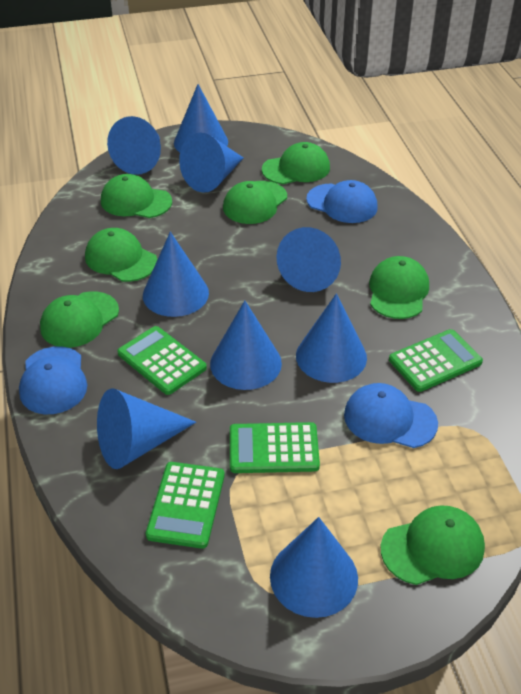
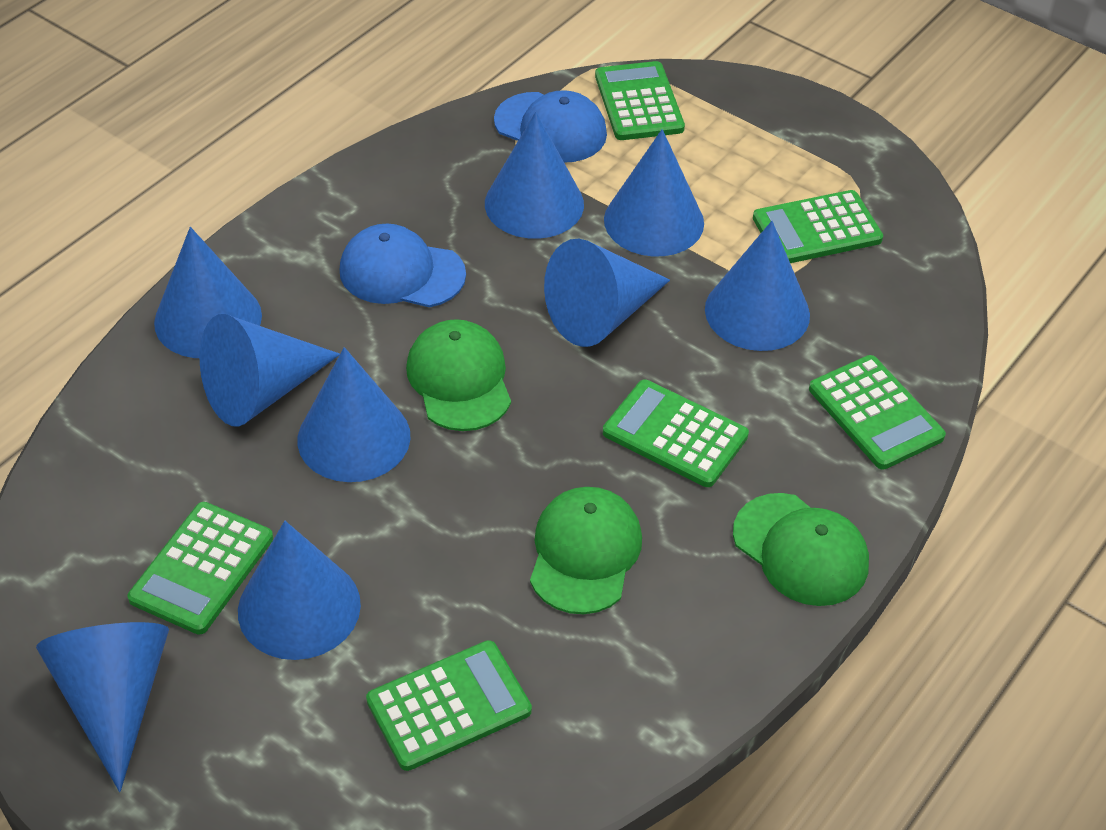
blue cap: 3 -> 2
green calculator: 4 -> 6
green cap: 7 -> 3

